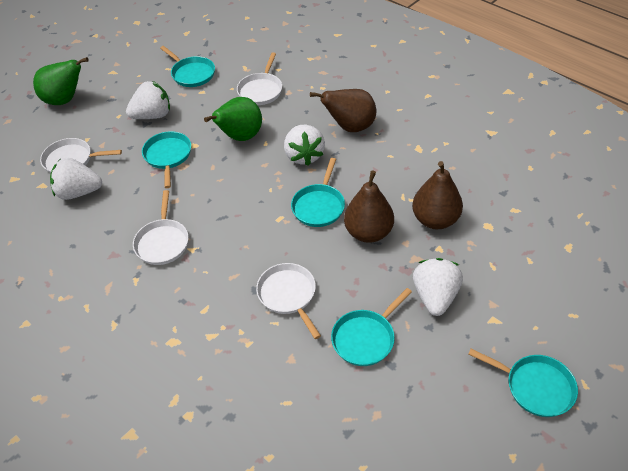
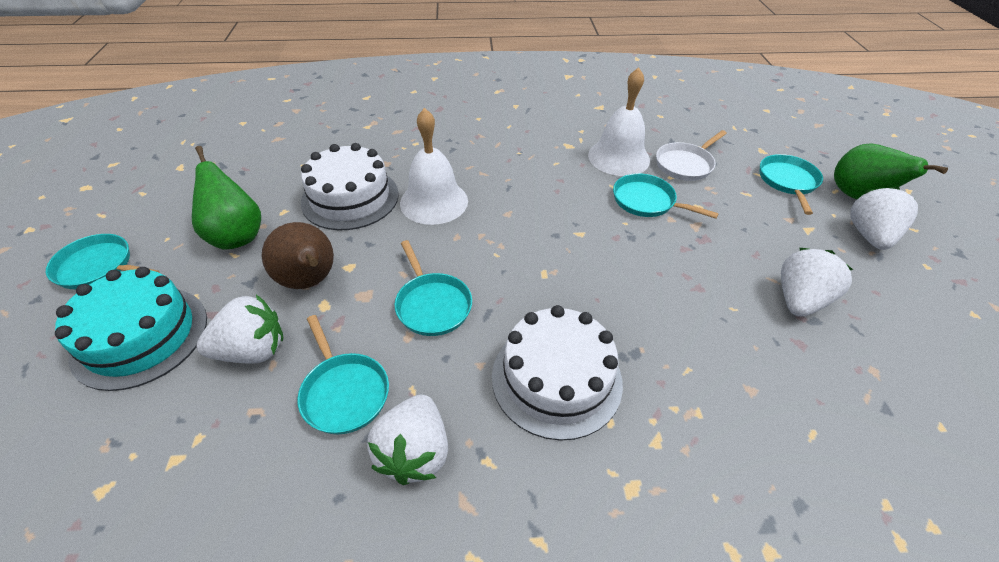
brown pear: 3 -> 1
turquoise cake: 0 -> 1
white bell: 0 -> 2
white cake: 0 -> 2
white pan: 4 -> 1

